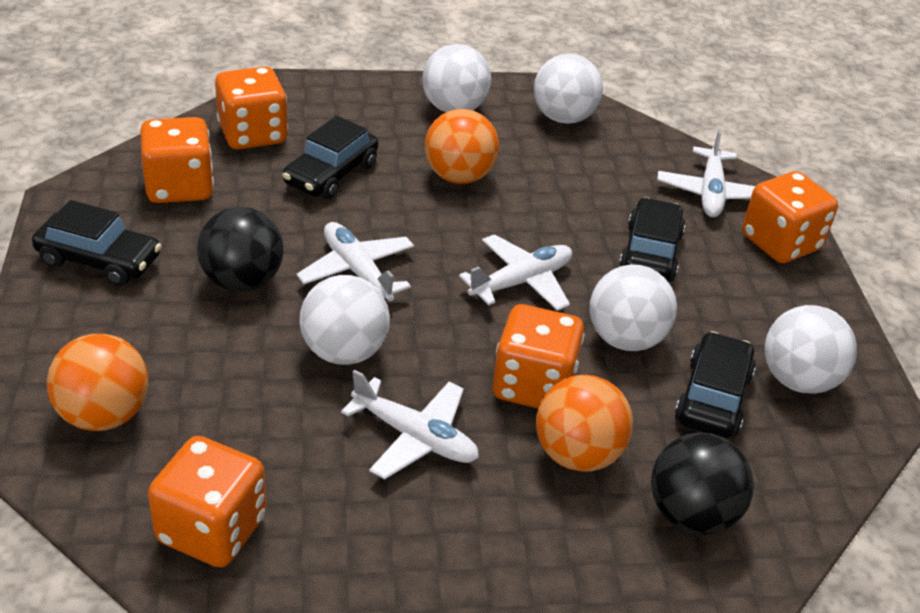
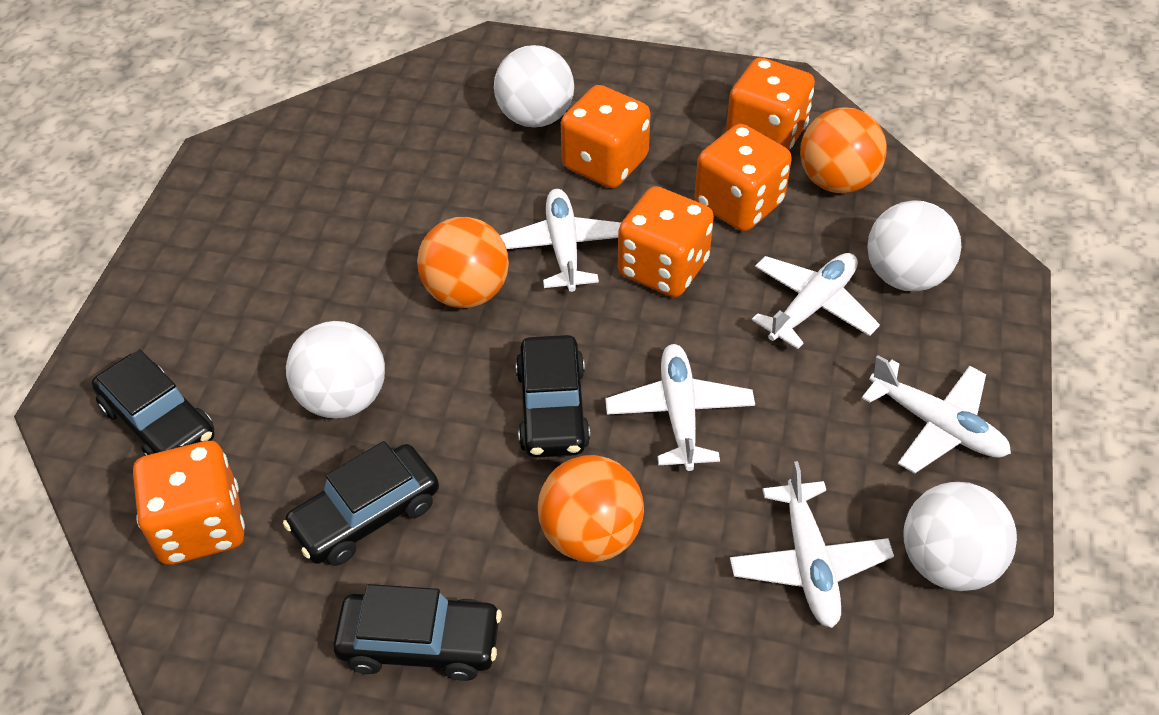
black ball: 2 -> 0
white ball: 5 -> 4
white plane: 4 -> 5

